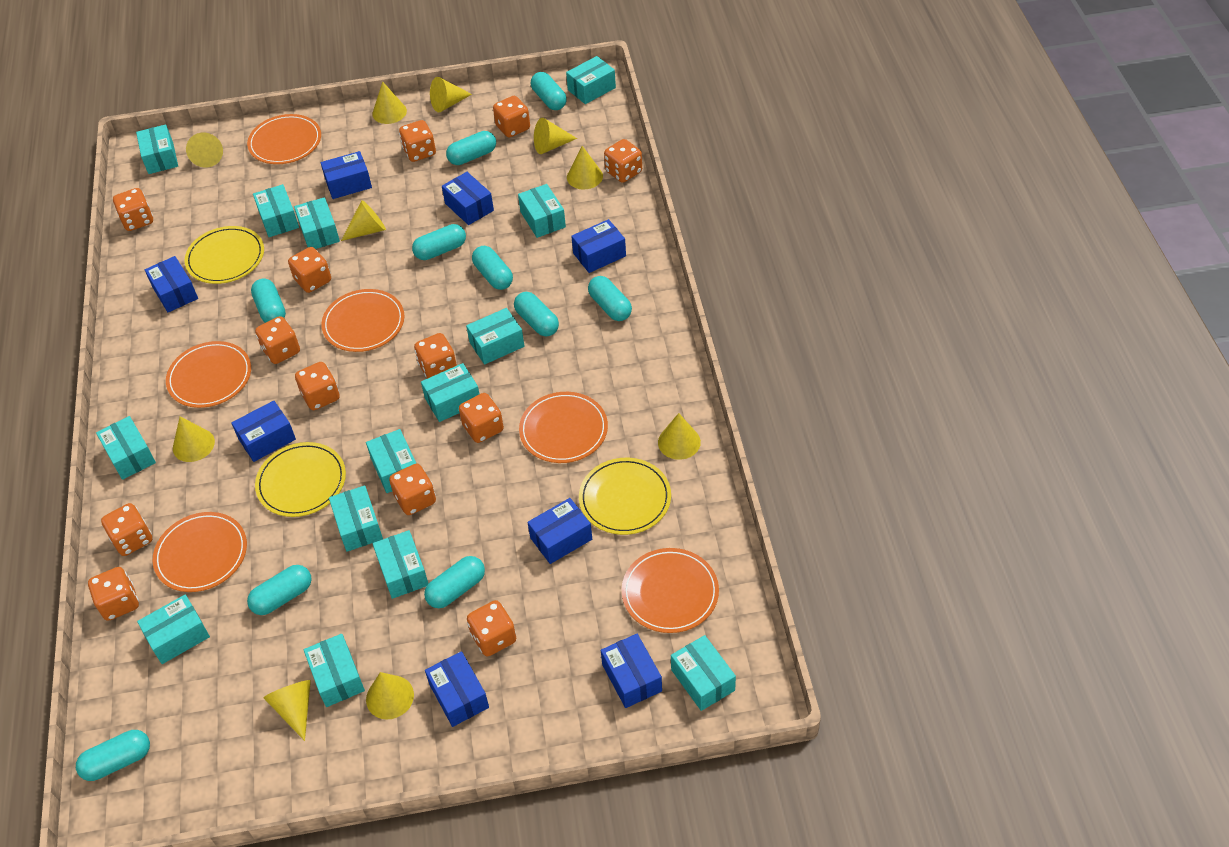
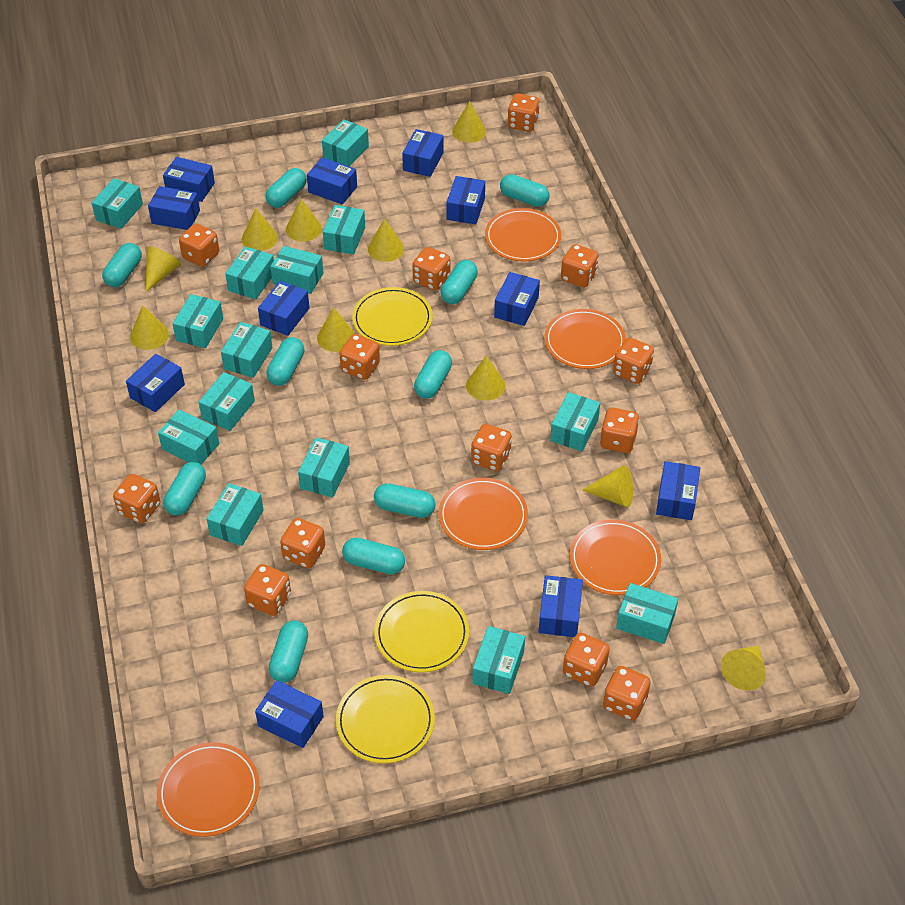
blue box: 8 -> 11
orange plate: 6 -> 5

